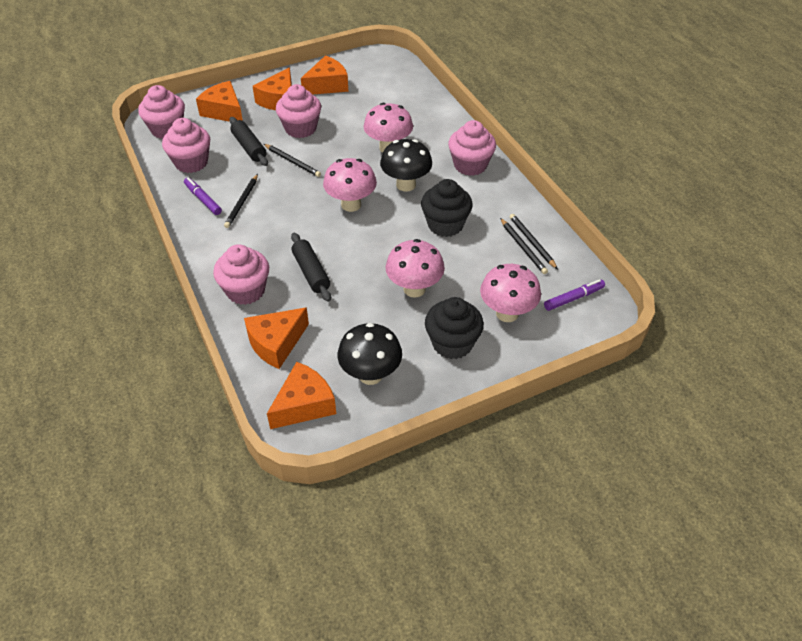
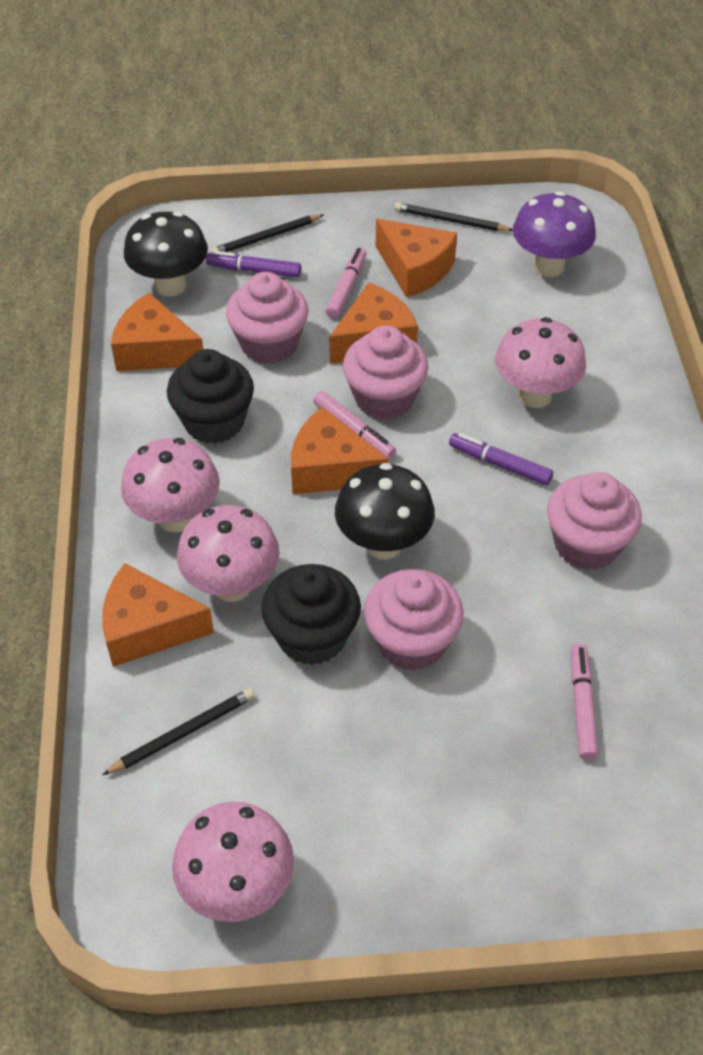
black pencil: 4 -> 3
black rolling pin: 2 -> 0
pink cupcake: 5 -> 4
pink marker: 0 -> 3
purple mushroom: 0 -> 1

